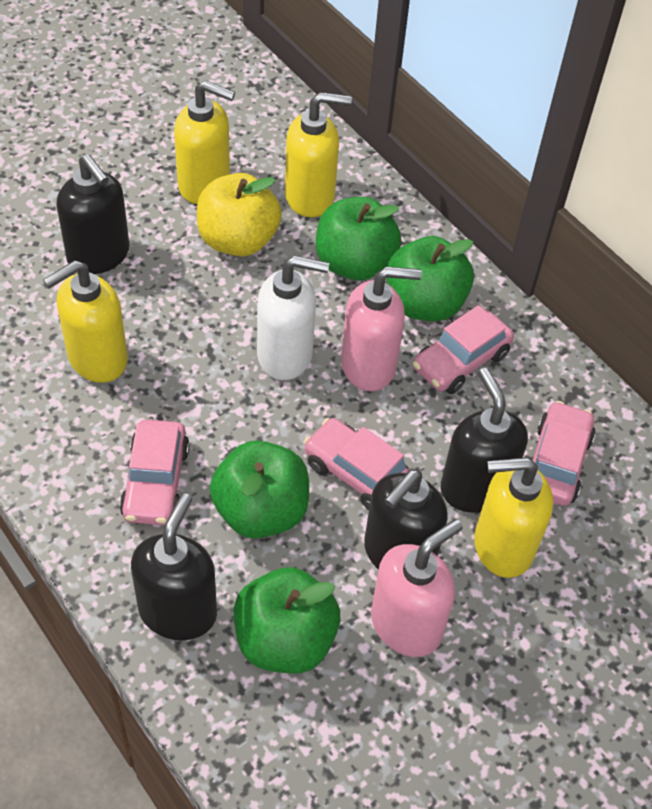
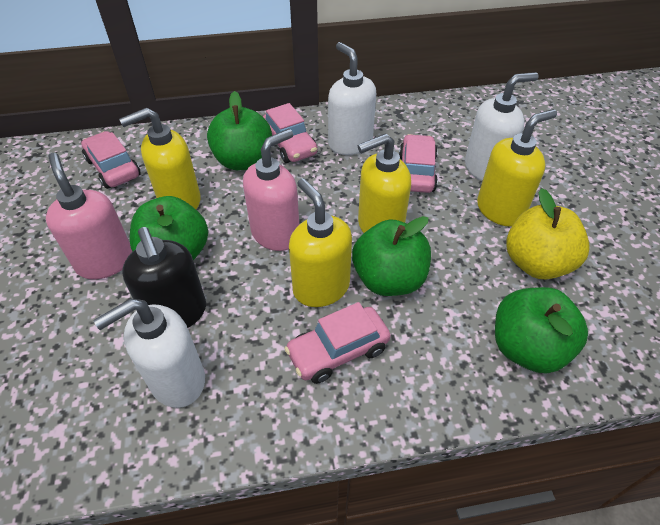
black soap dispenser: 4 -> 1
white soap dispenser: 1 -> 3

